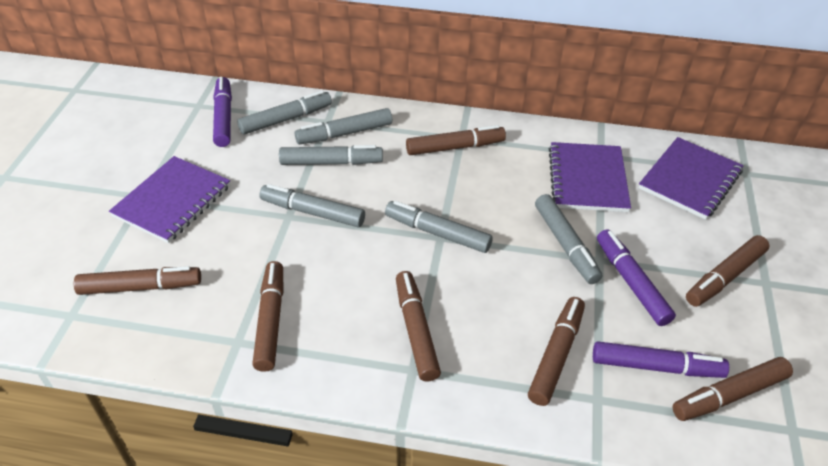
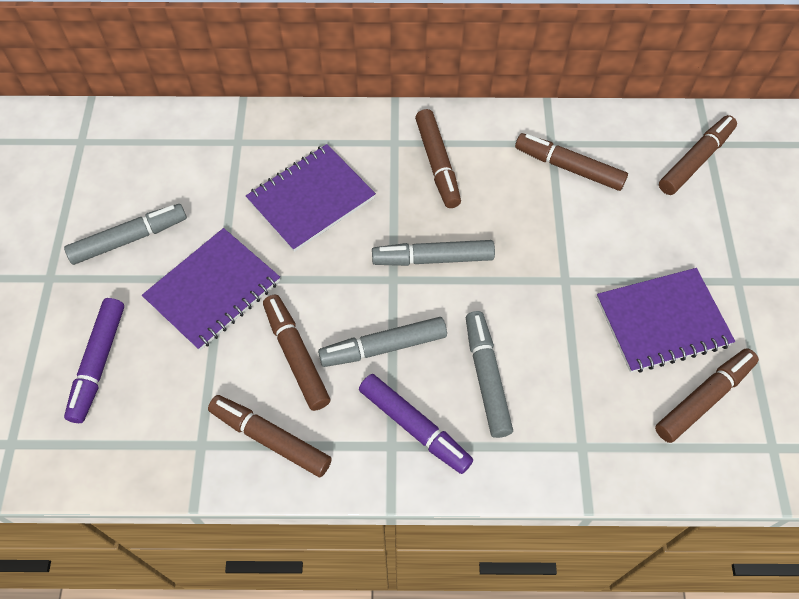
brown marker: 7 -> 6
grey marker: 6 -> 4
purple marker: 3 -> 2

